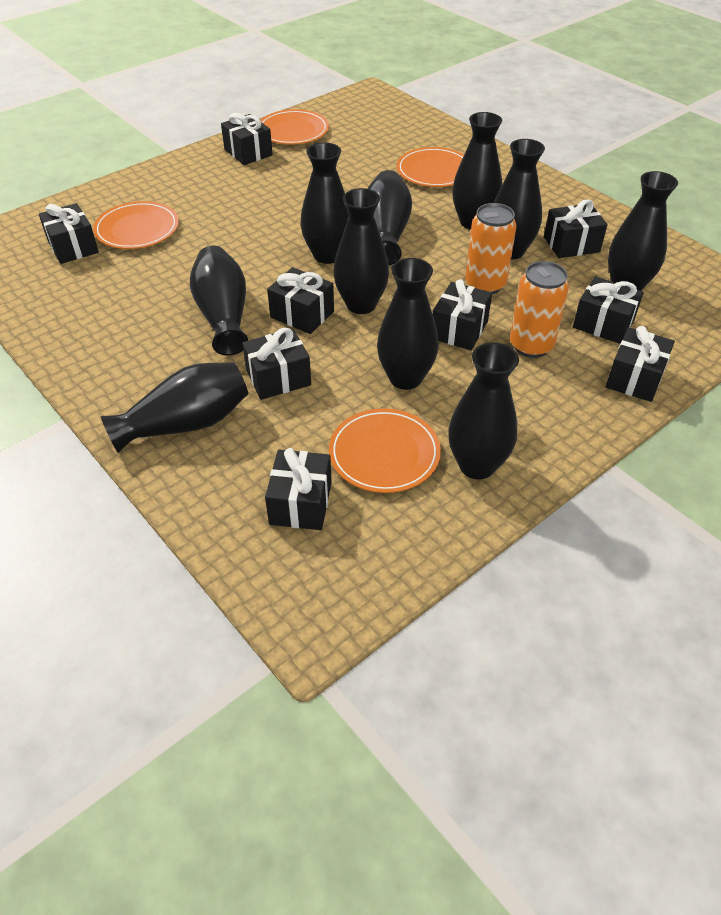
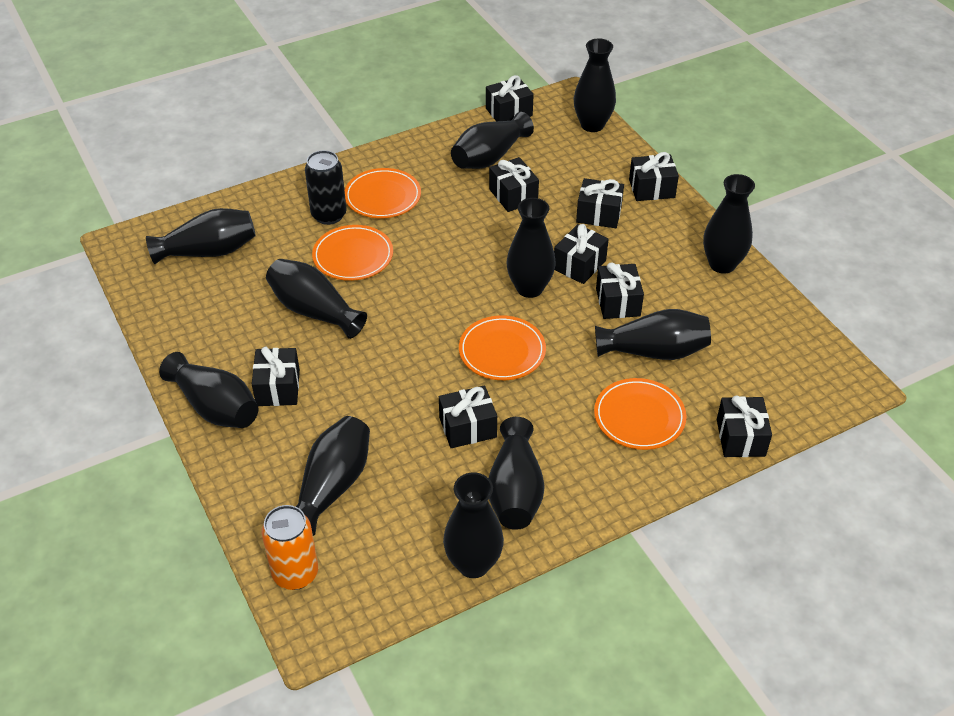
black can: 0 -> 1
black vase: 10 -> 11
orange can: 2 -> 1

